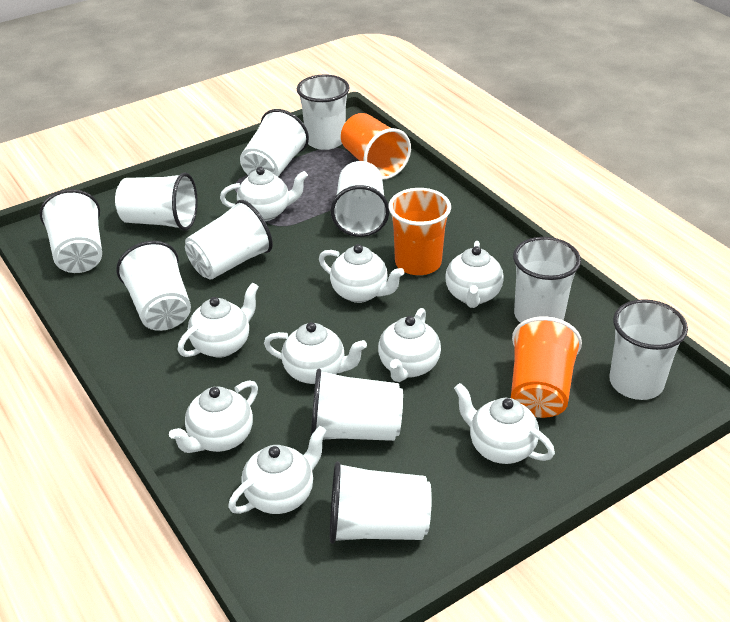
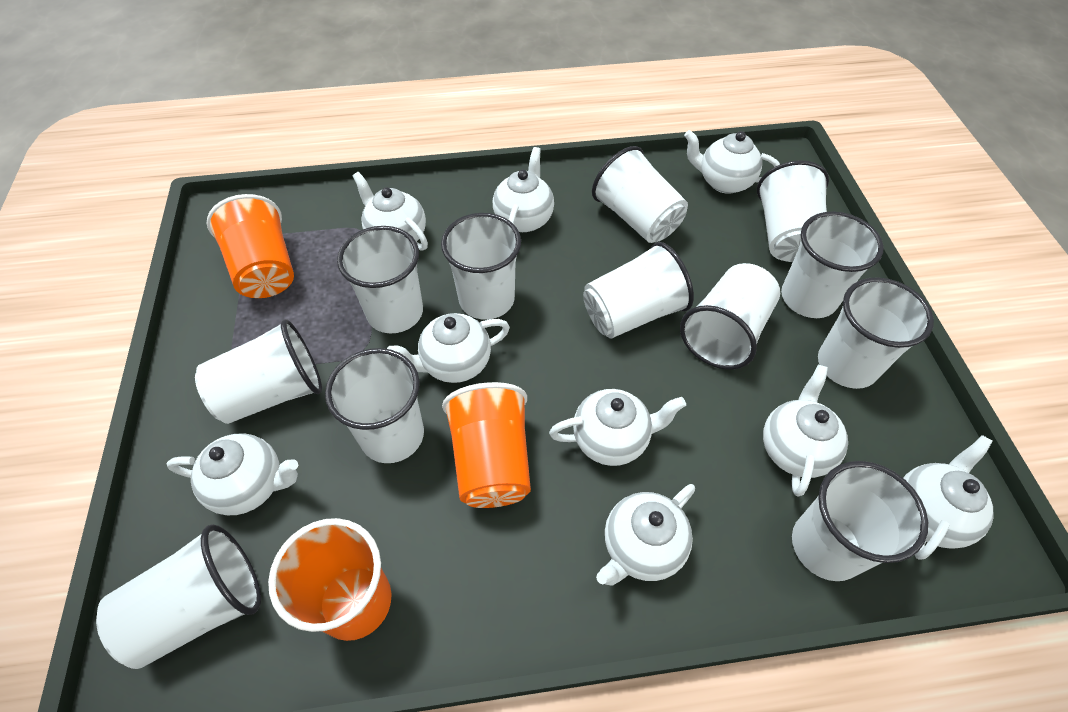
white cup: 11 -> 12

